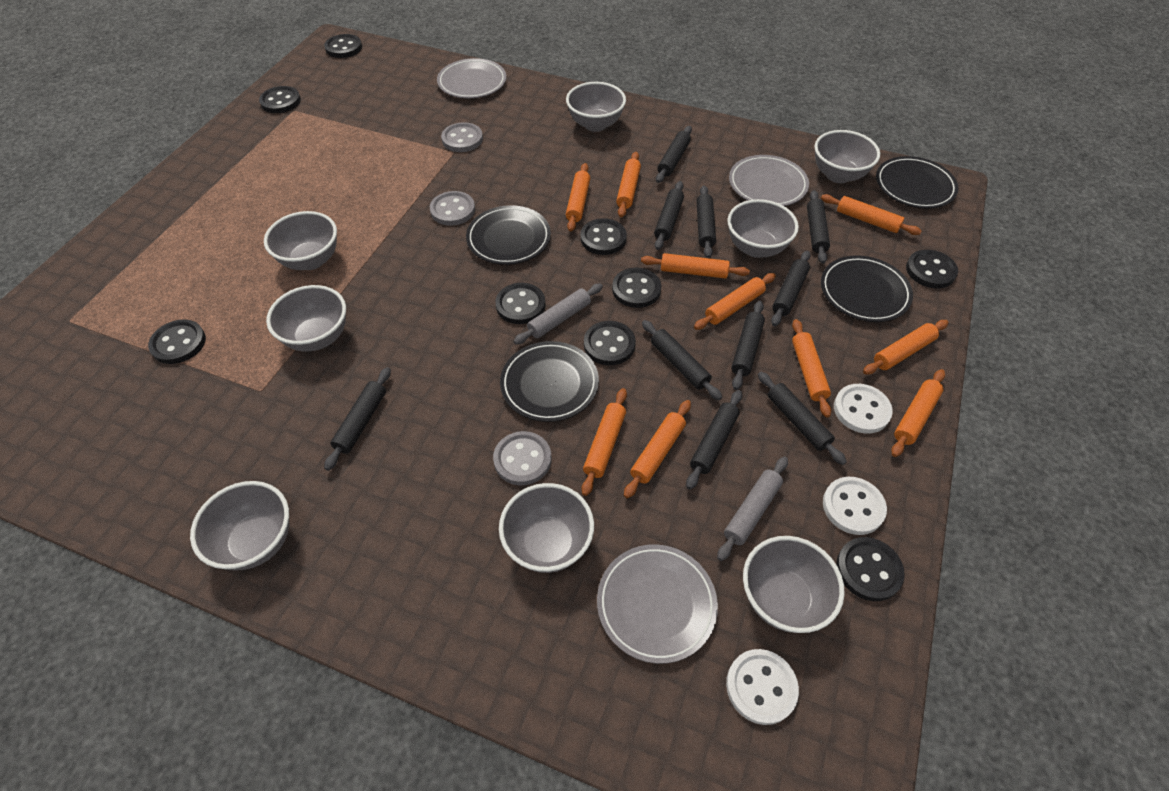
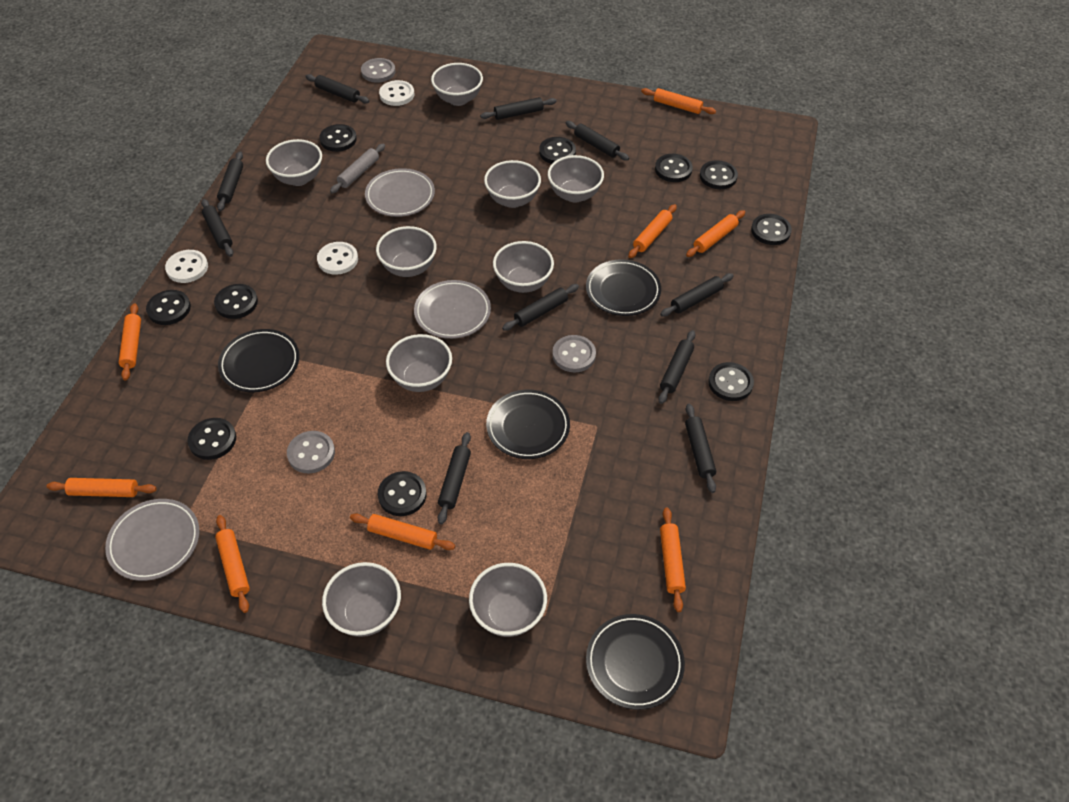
black button: 9 -> 10
grey bowl: 8 -> 9
grey rolling pin: 2 -> 1
orange rolling pin: 10 -> 8

